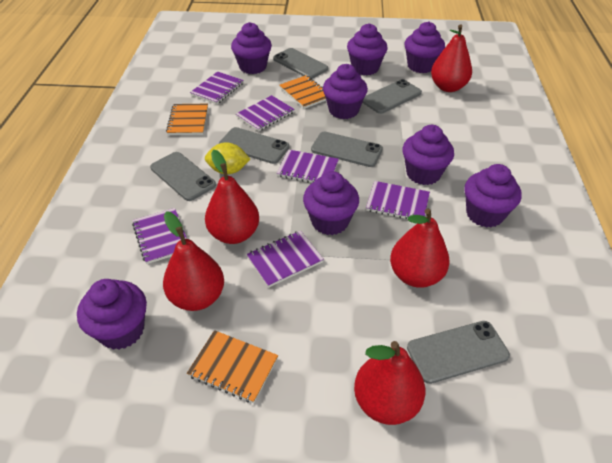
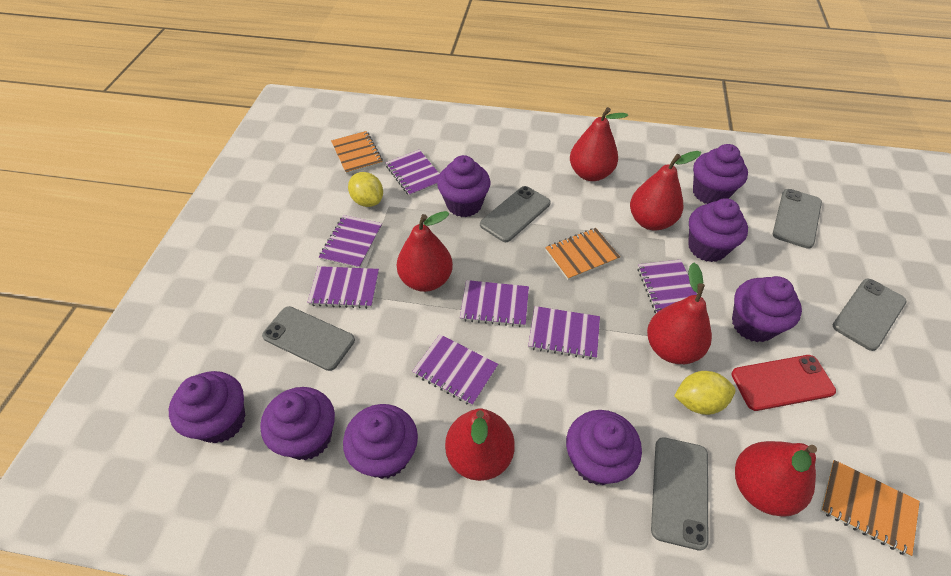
grey phone: 6 -> 5
purple notebook: 6 -> 7
red pear: 5 -> 6
red phone: 0 -> 1
yellow lemon: 1 -> 2

